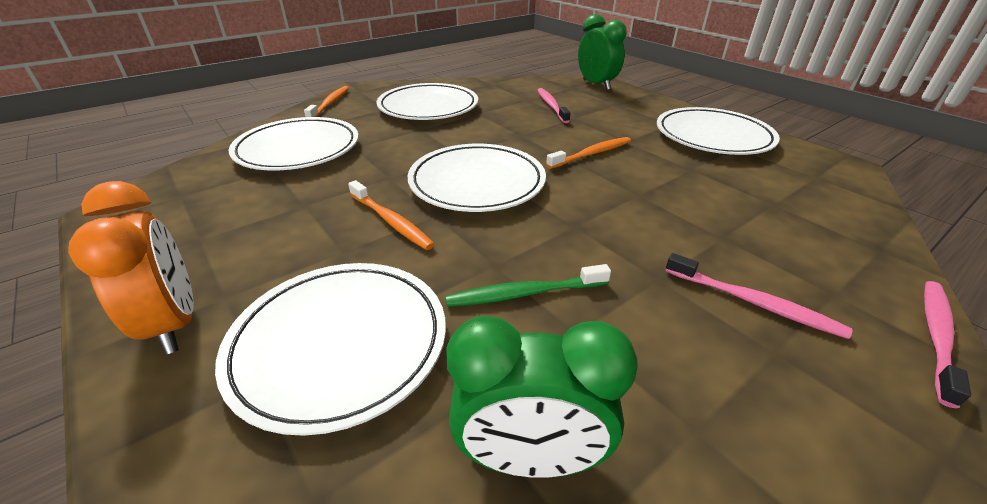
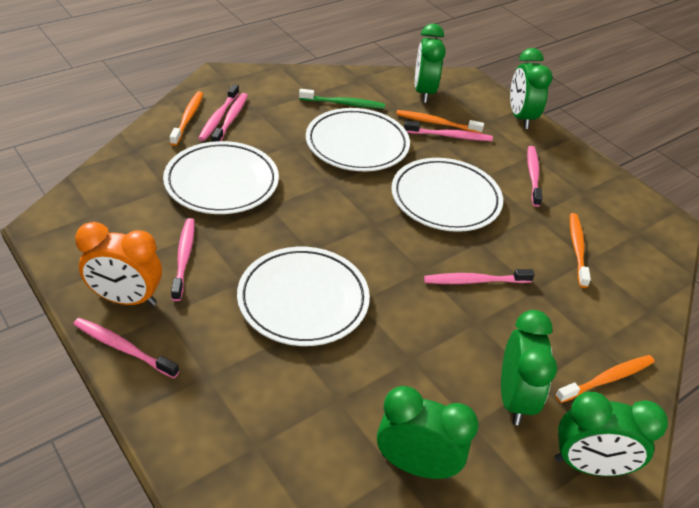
green clock: 2 -> 5
orange toothbrush: 3 -> 4
pink toothbrush: 3 -> 7
white plate: 5 -> 4

